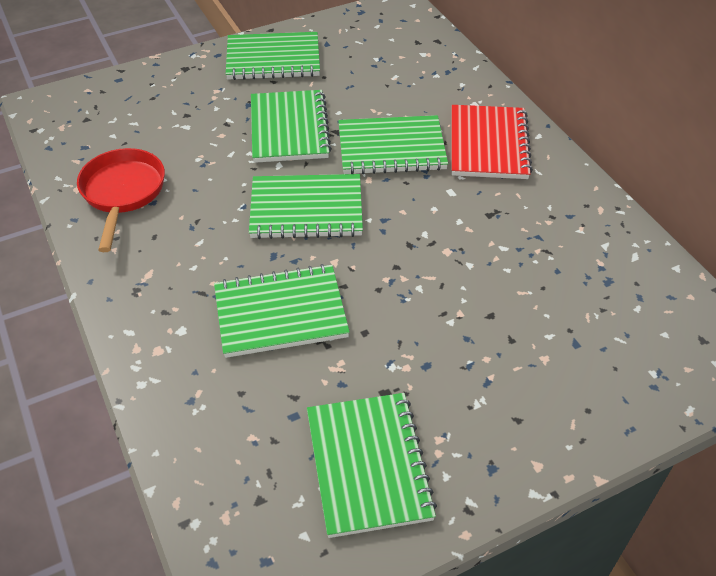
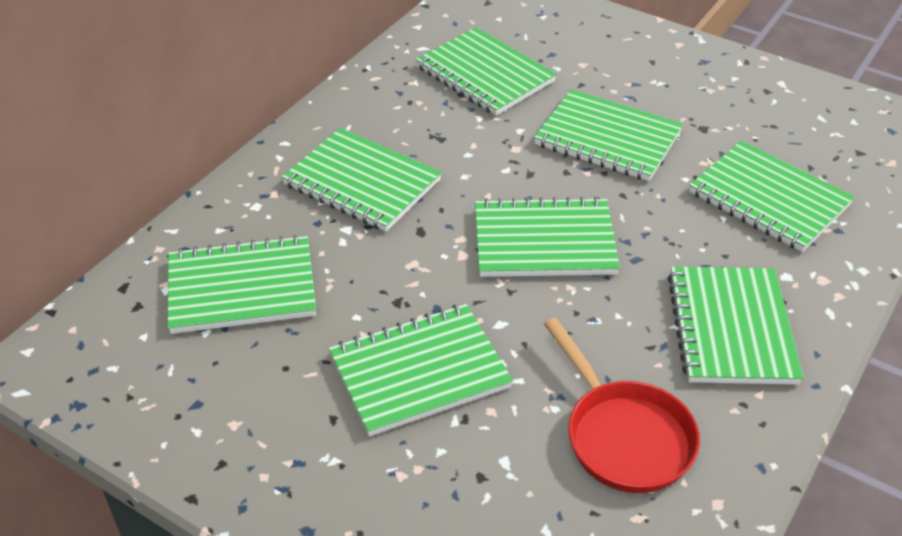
green notebook: 6 -> 8
red notebook: 1 -> 0

